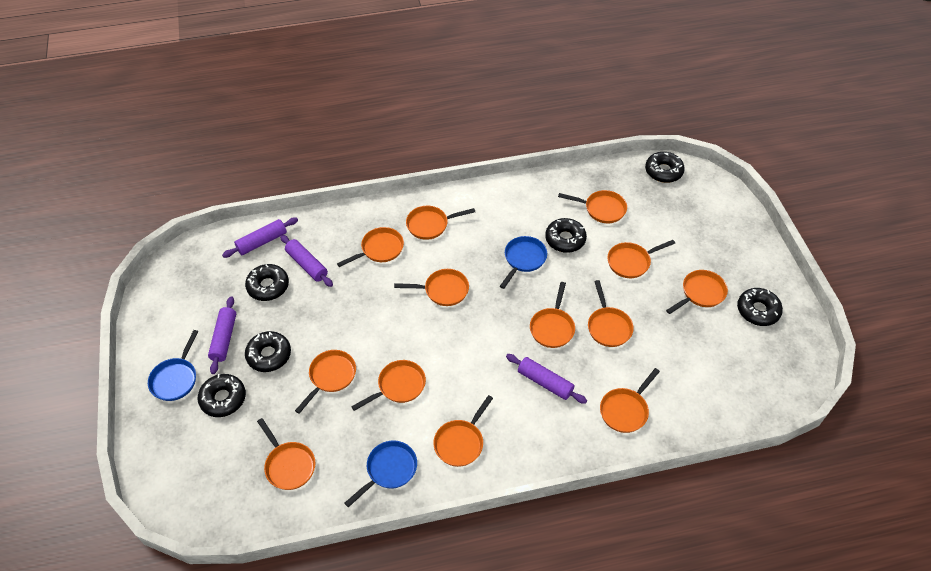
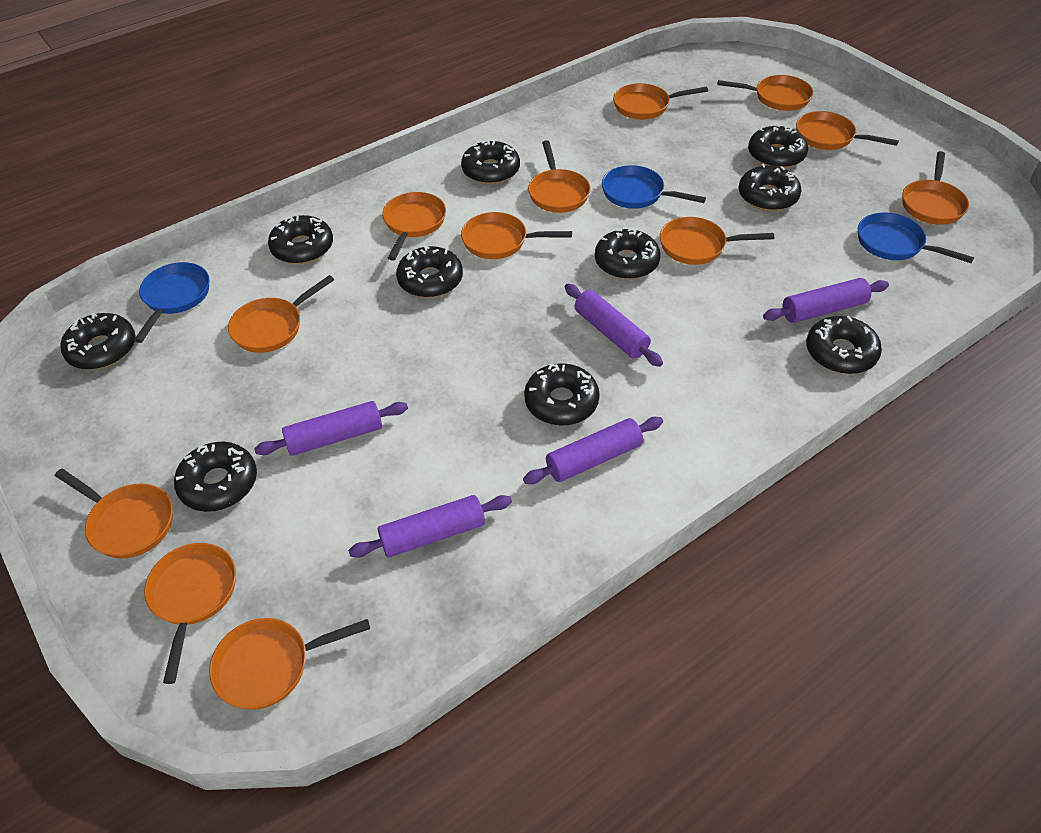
black donut: 6 -> 10
orange pan: 13 -> 12
purple rolling pin: 4 -> 5

